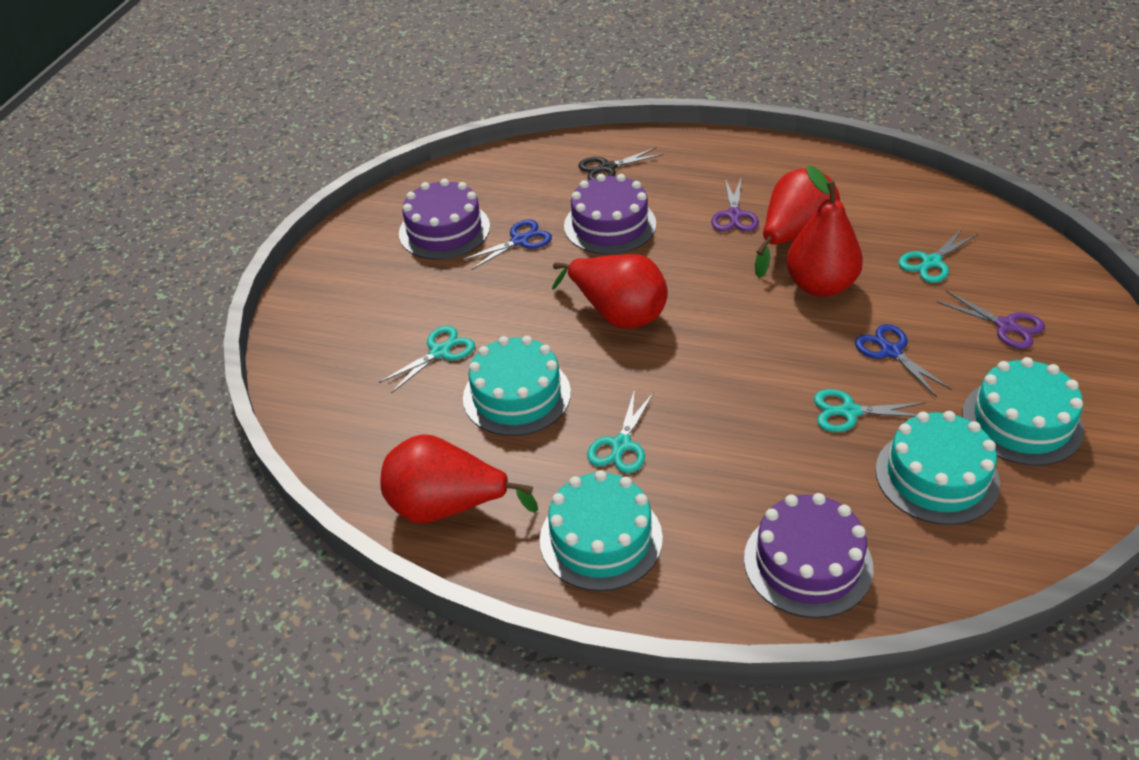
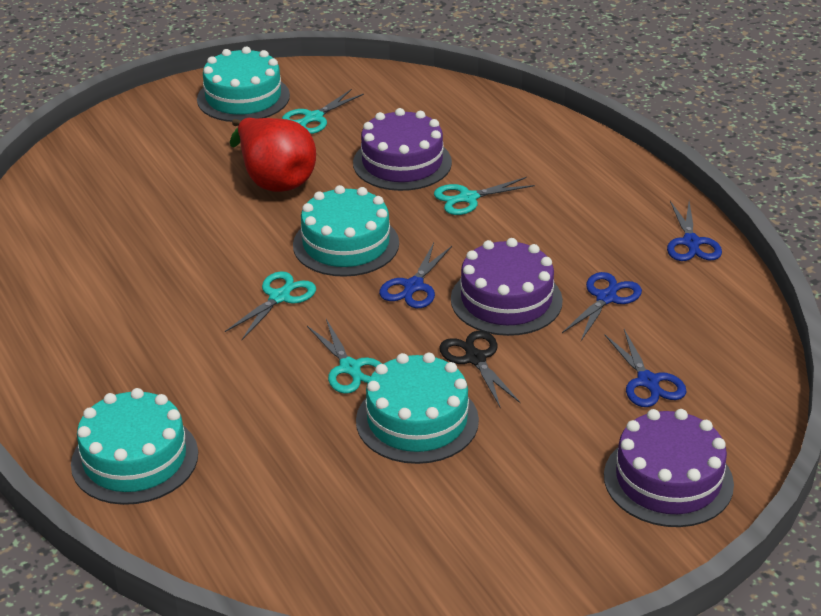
blue scissors: 2 -> 4
purple scissors: 2 -> 0
red pear: 4 -> 1

